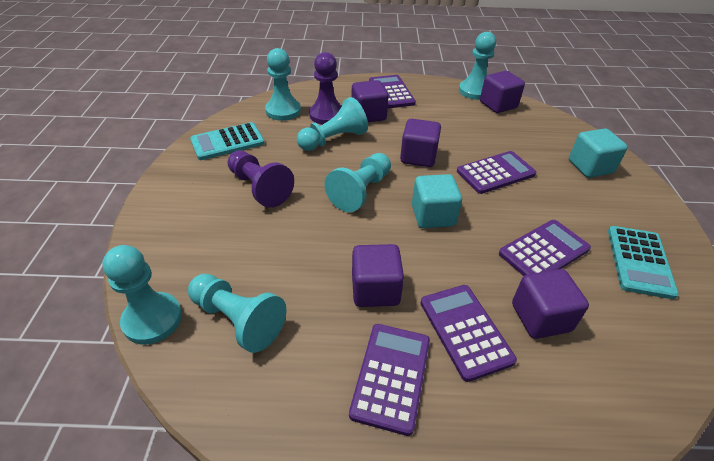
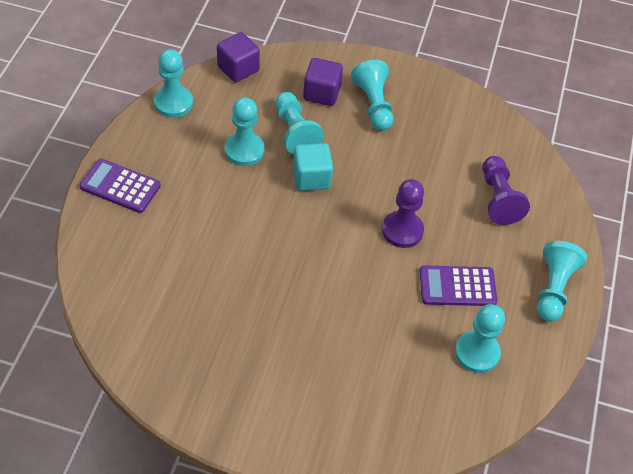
purple calculator: 5 -> 2
purple cube: 5 -> 2
turquoise calculator: 2 -> 0
turquoise cube: 2 -> 1

